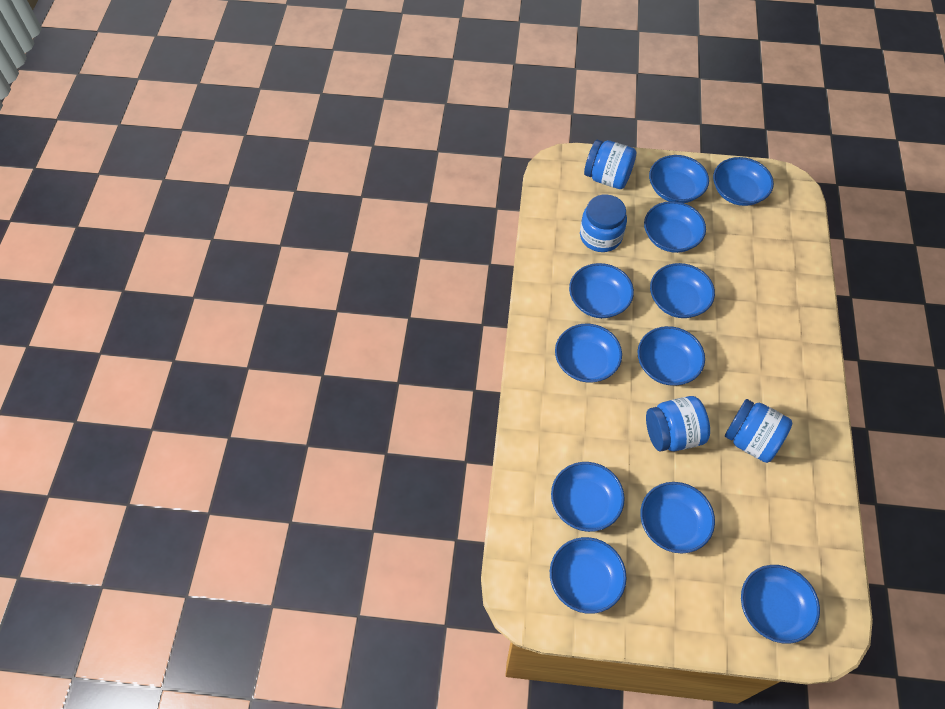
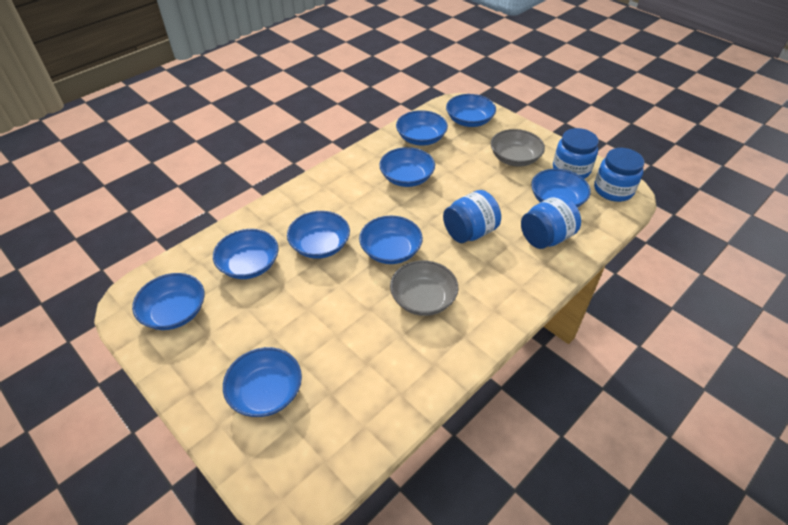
blue bowl: 11 -> 9
grey bowl: 0 -> 2

